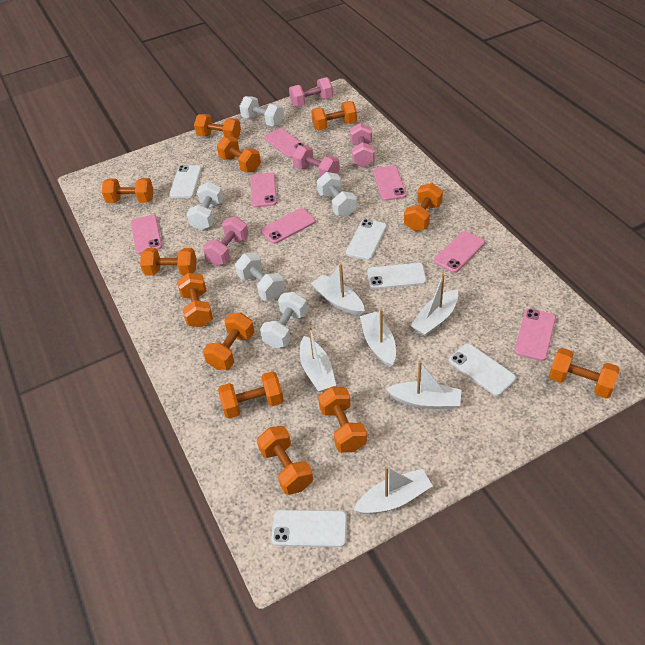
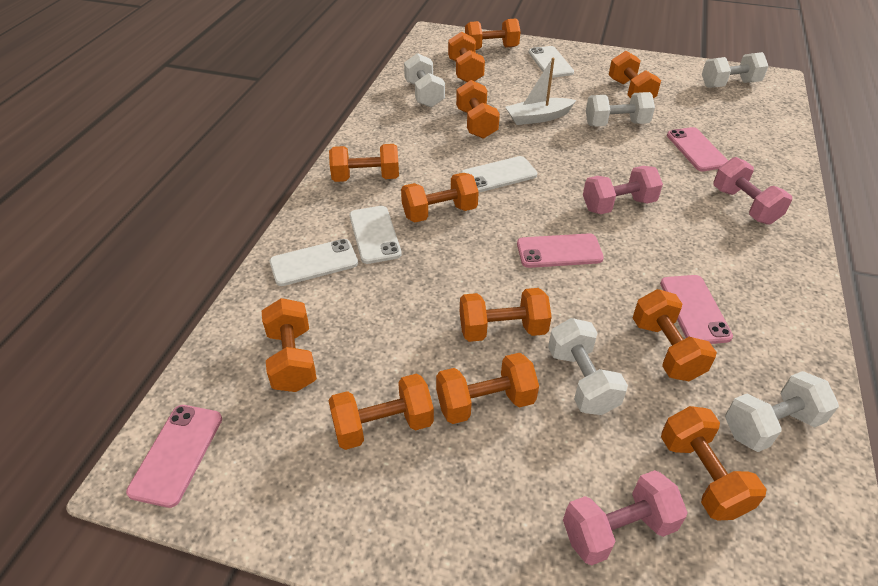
pink dumbbell: 4 -> 3
pink phone: 7 -> 4
white boat: 6 -> 1
white phone: 5 -> 4

